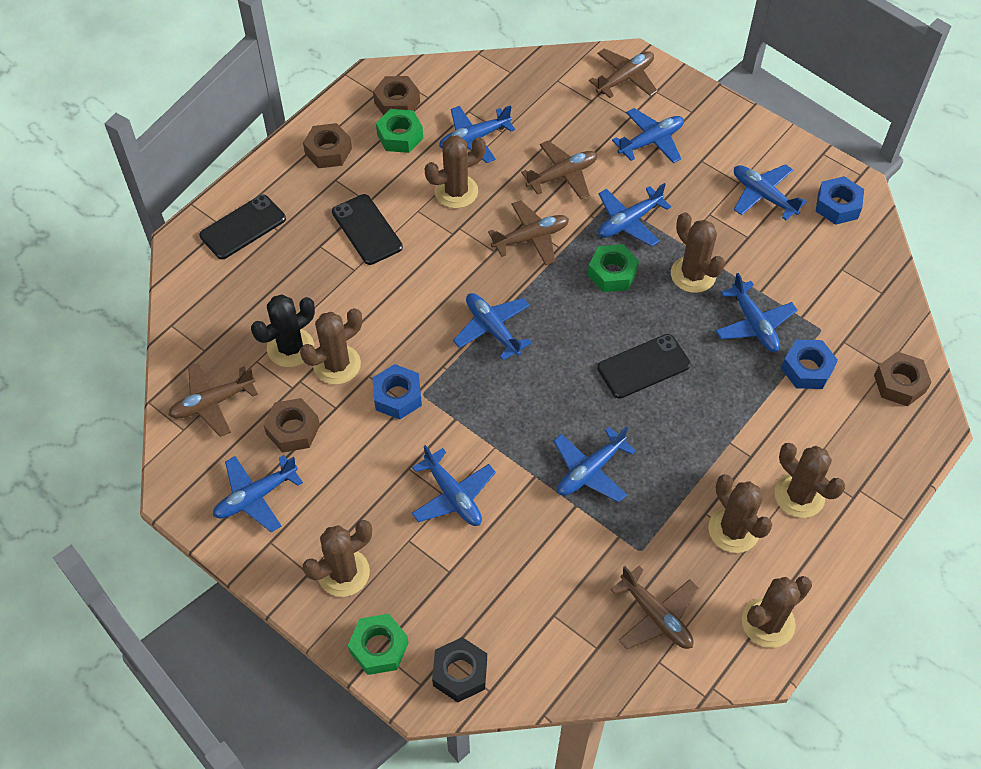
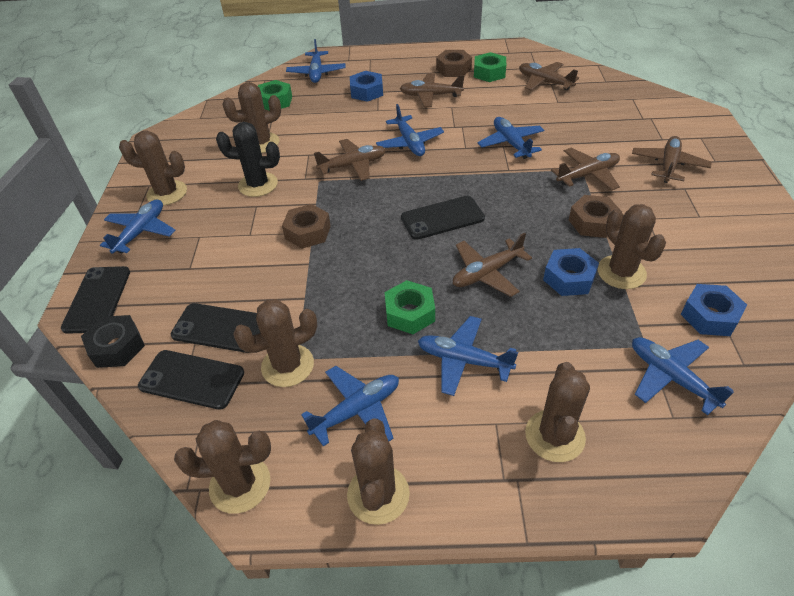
black phone: 3 -> 4
blue plane: 9 -> 7
brown nut: 4 -> 3
brown plane: 5 -> 6

